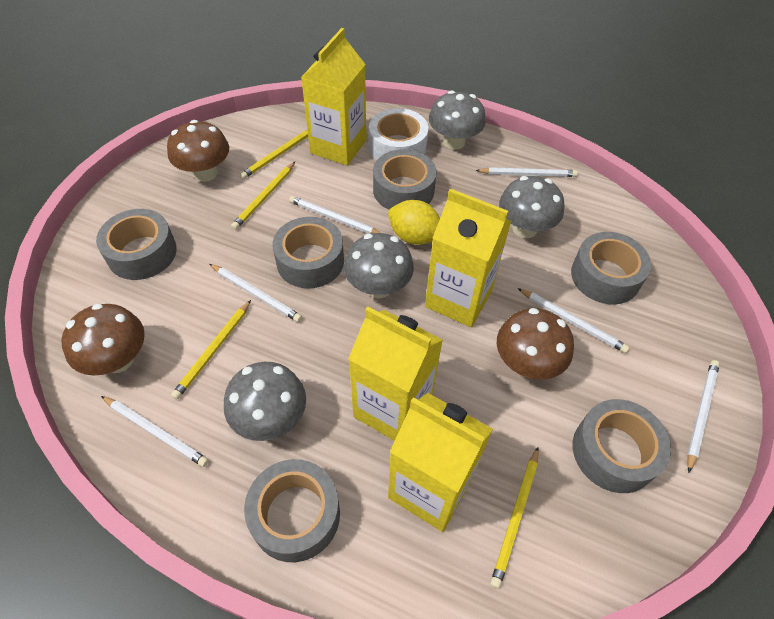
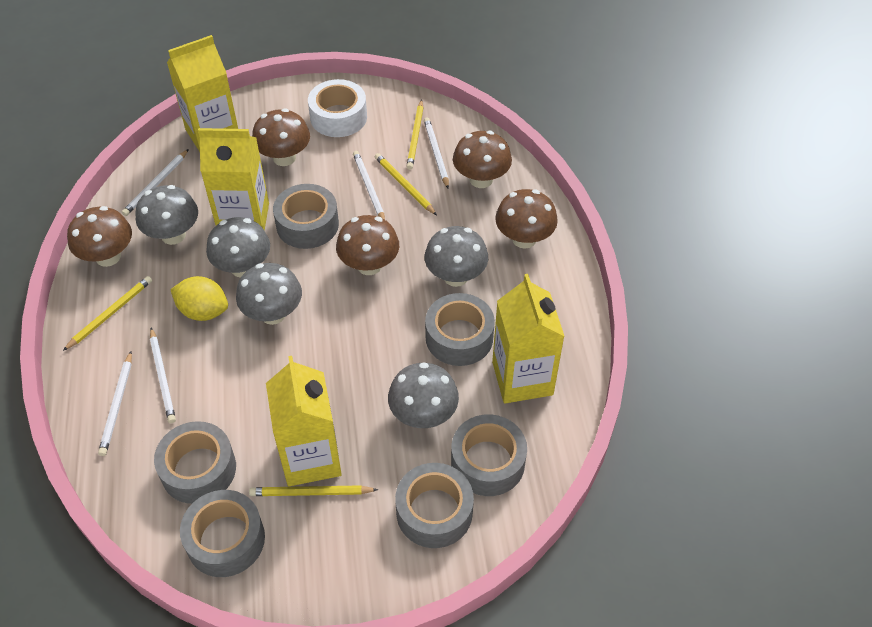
brown mushroom: 3 -> 5
grey mushroom: 4 -> 5
white pencil: 6 -> 5

